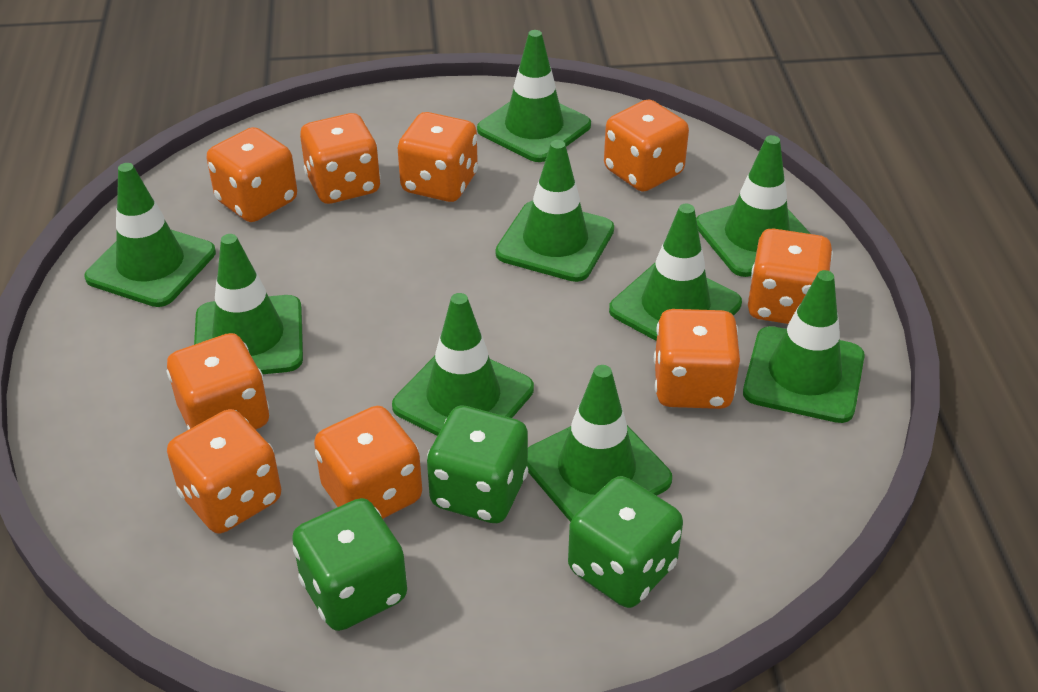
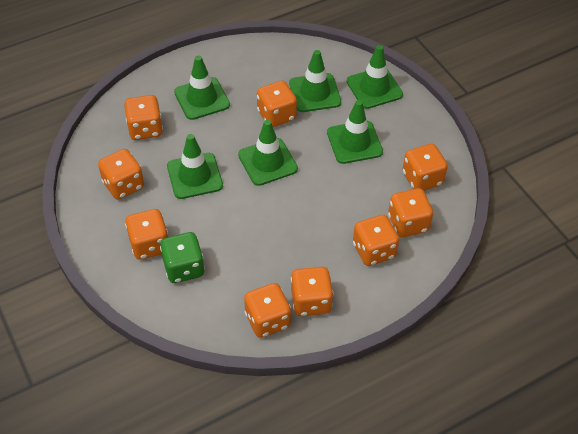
green dice: 3 -> 1
green traffic cone: 9 -> 6

